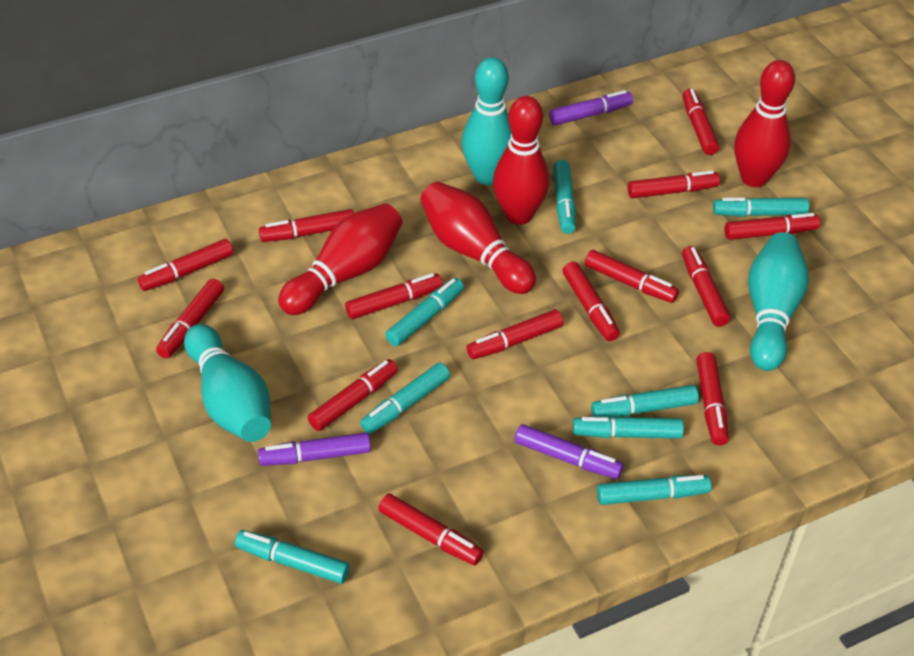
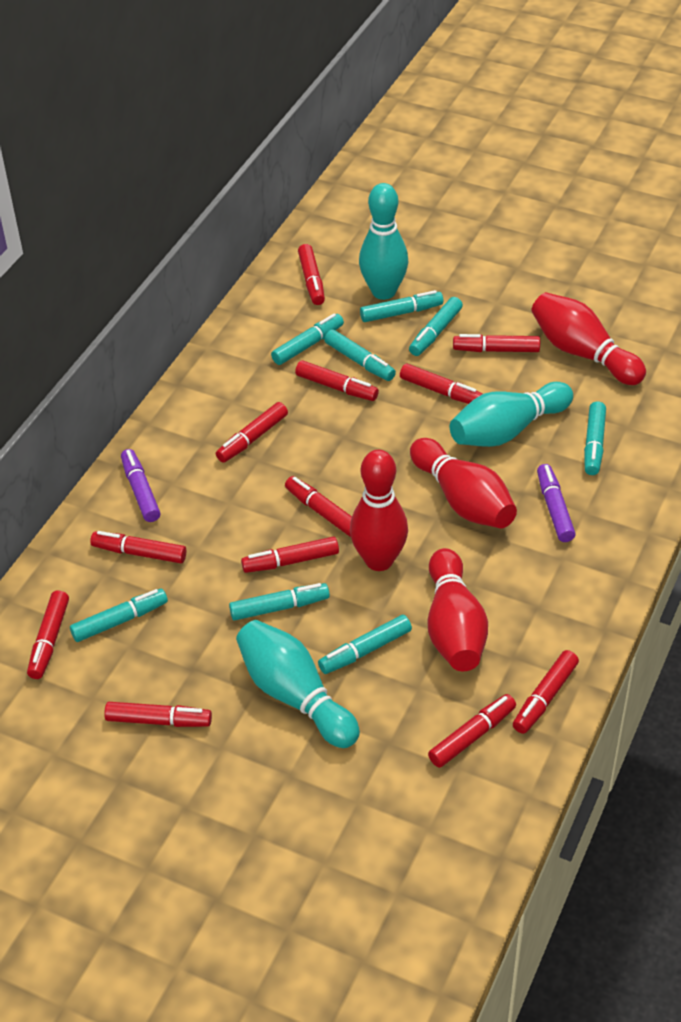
purple marker: 3 -> 2
red marker: 14 -> 12

